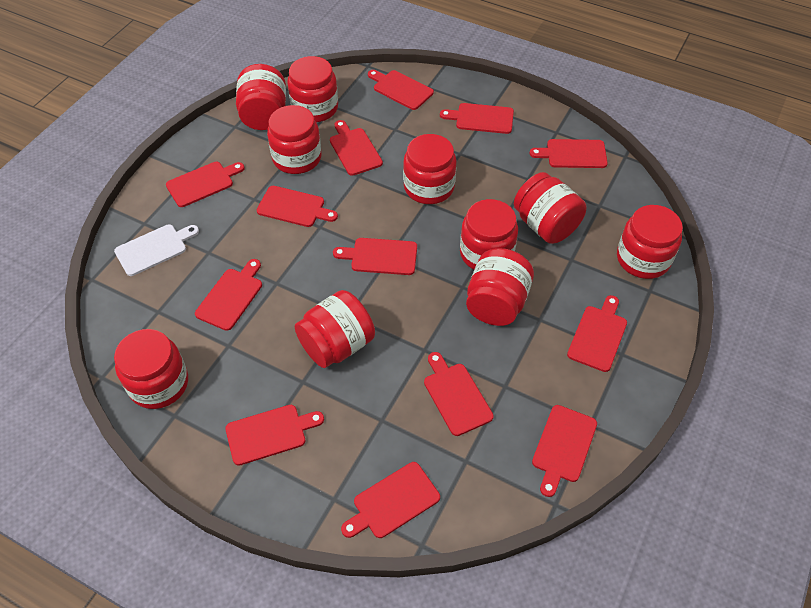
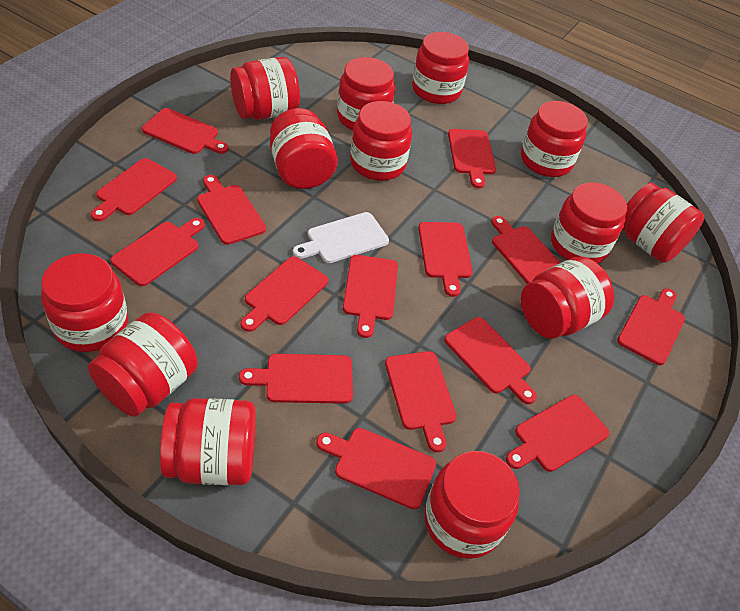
red cutting board: 13 -> 15
red jar: 10 -> 13

